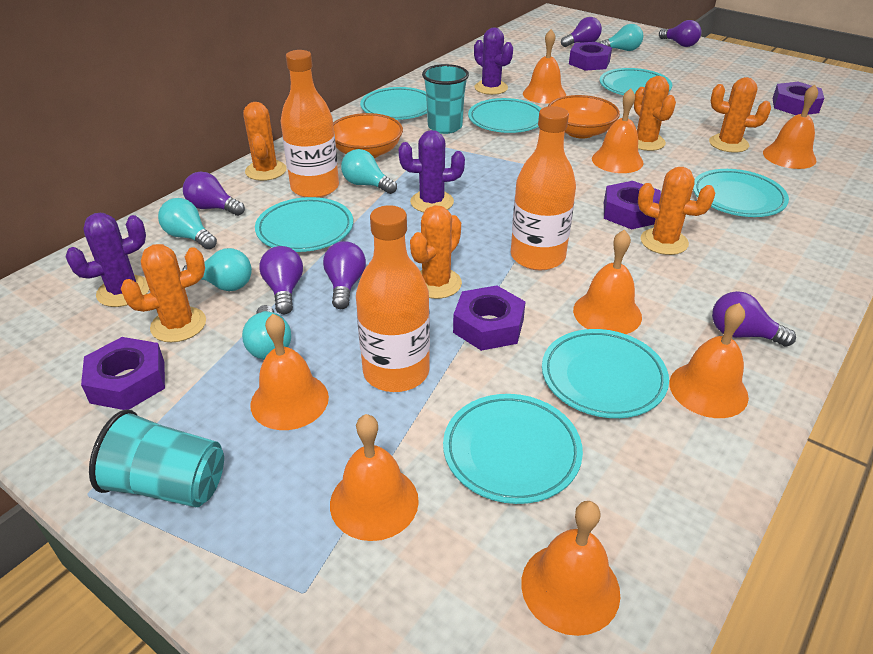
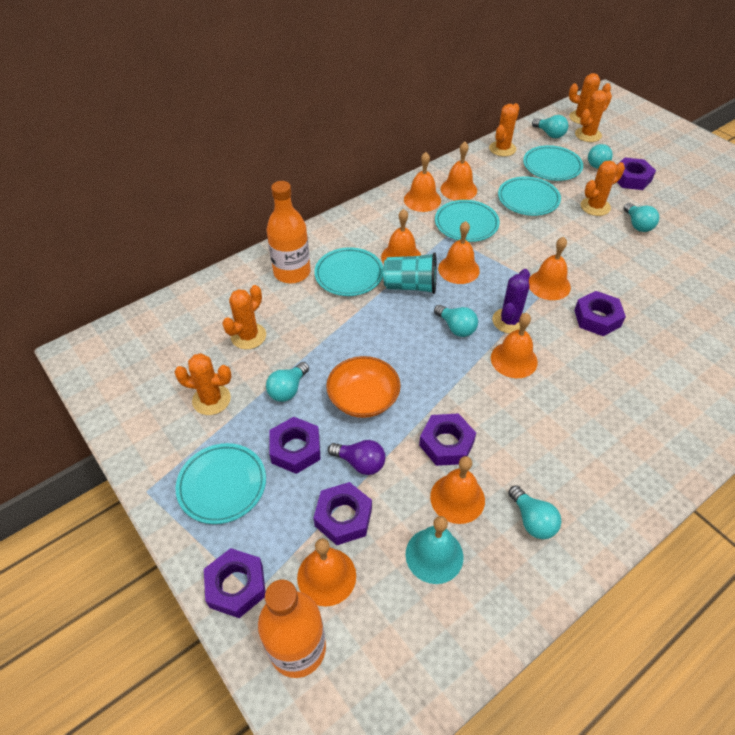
orange bottle: 3 -> 2
orange bowl: 2 -> 1
purple cactus: 3 -> 1
purple light bulb: 6 -> 1
purple nut: 5 -> 6
turquoise bell: 0 -> 1
turquoise cup: 2 -> 1
turquoise light bulb: 5 -> 6
turquoise plate: 7 -> 5

